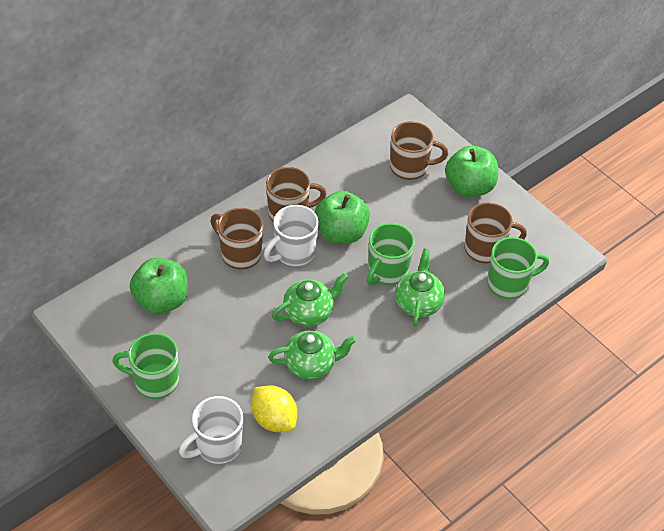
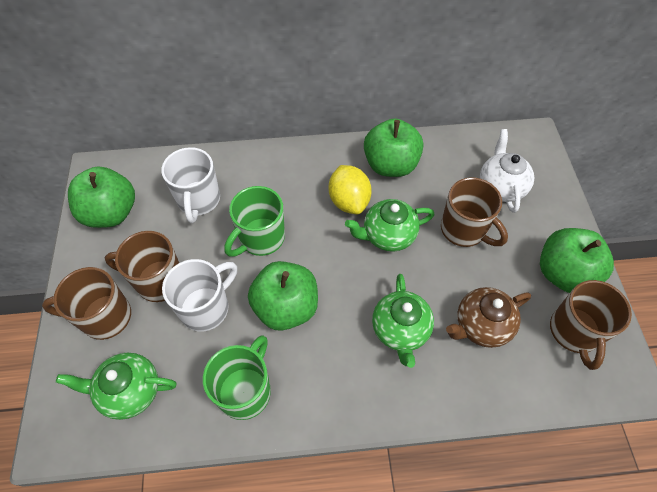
brown teapot: 0 -> 1
green apple: 3 -> 4
green mug: 3 -> 2
white teapot: 0 -> 1

